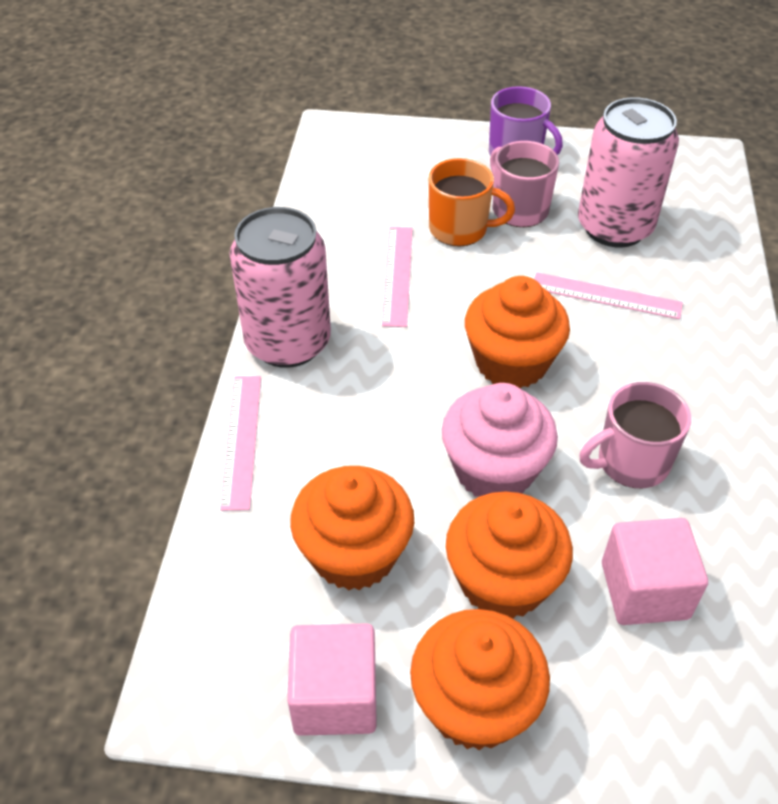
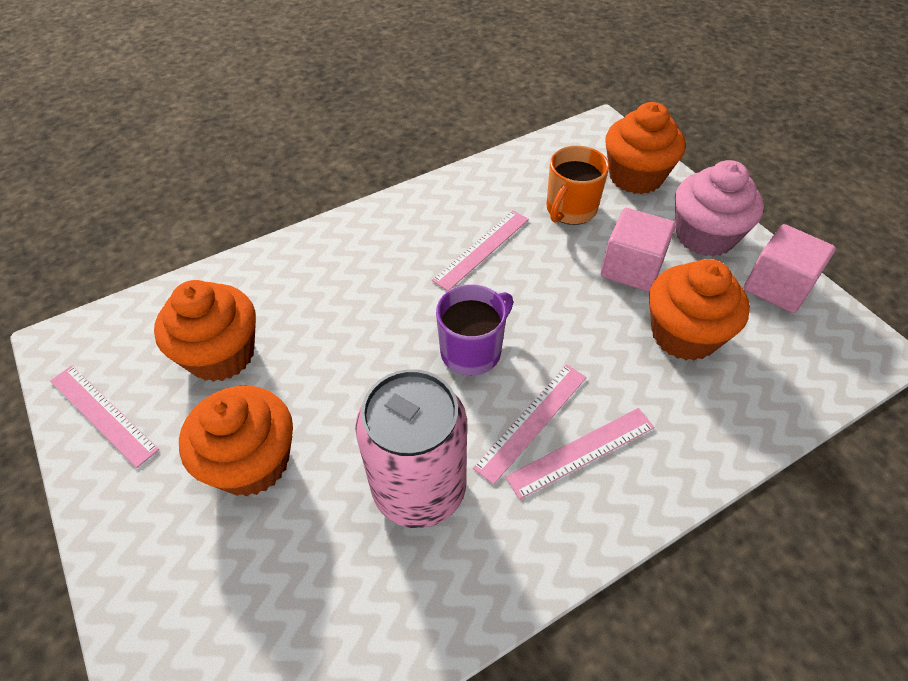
pink can: 2 -> 1
pink mug: 2 -> 0
pink ruler: 3 -> 4

